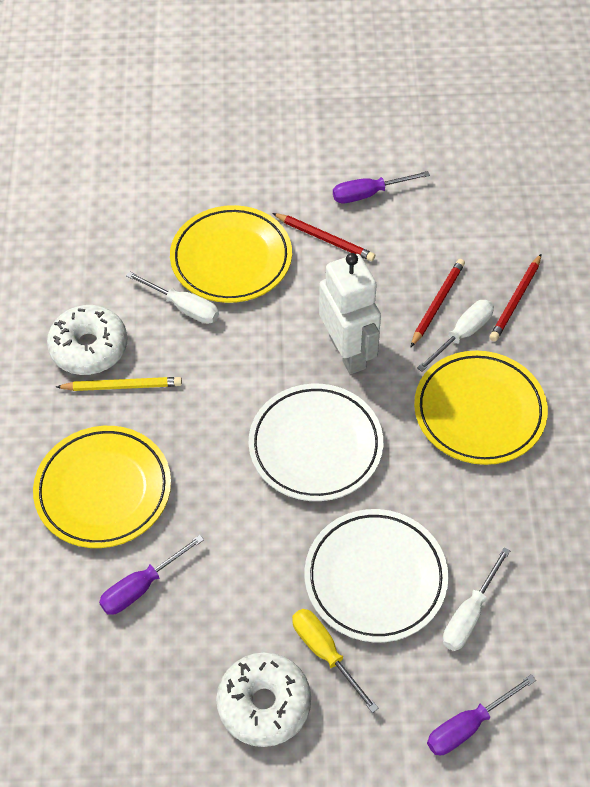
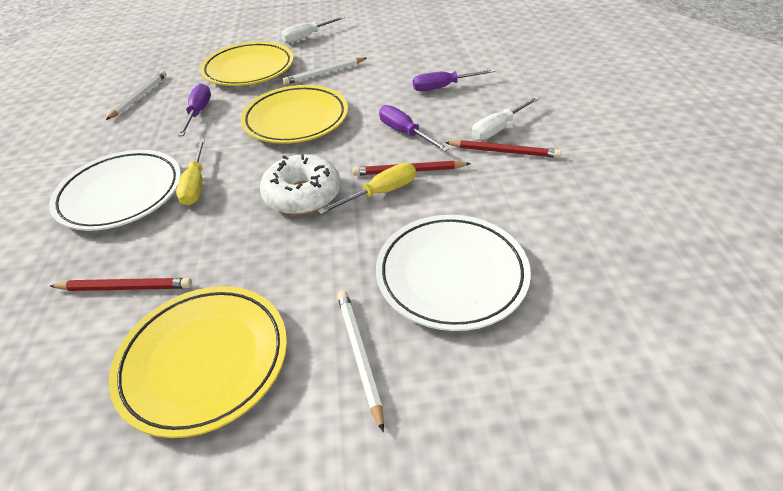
white donut: 2 -> 1
white pencil: 0 -> 3
white robot: 1 -> 0
white screwdriver: 3 -> 2
yellow pencil: 1 -> 0
yellow screwdriver: 1 -> 2

